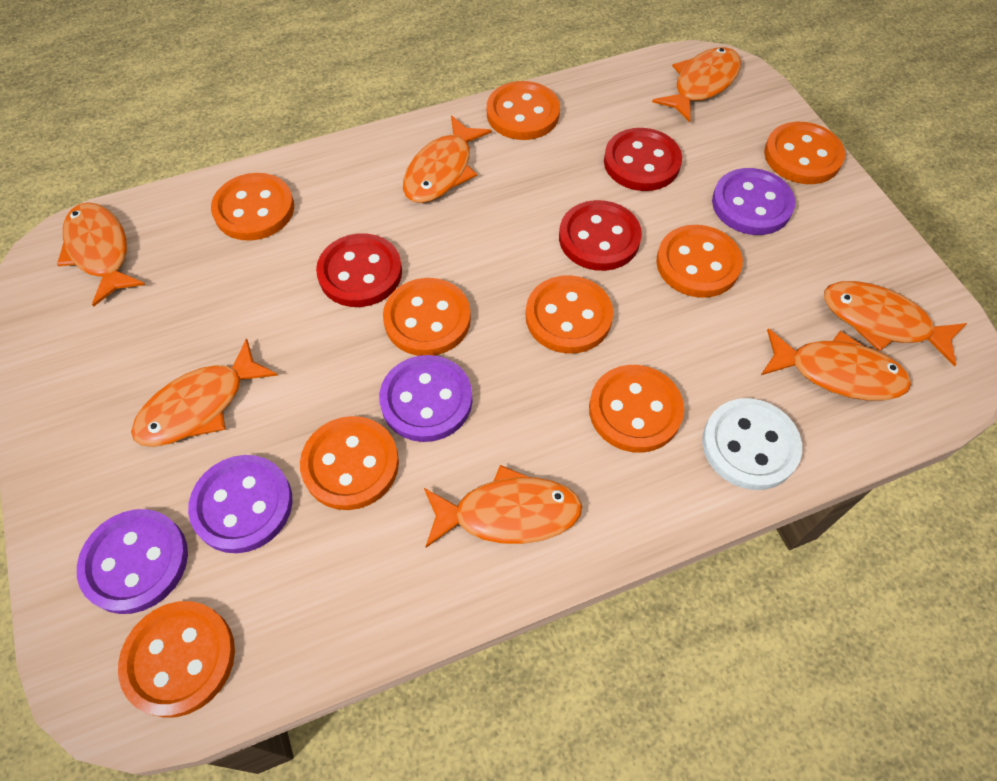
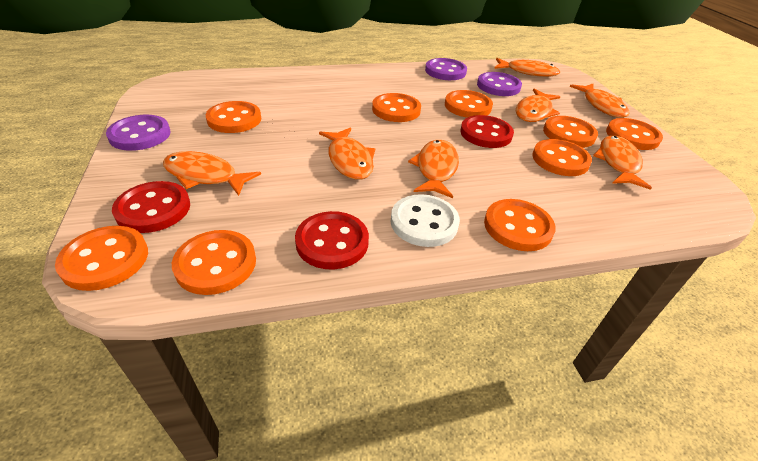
purple button: 4 -> 3

